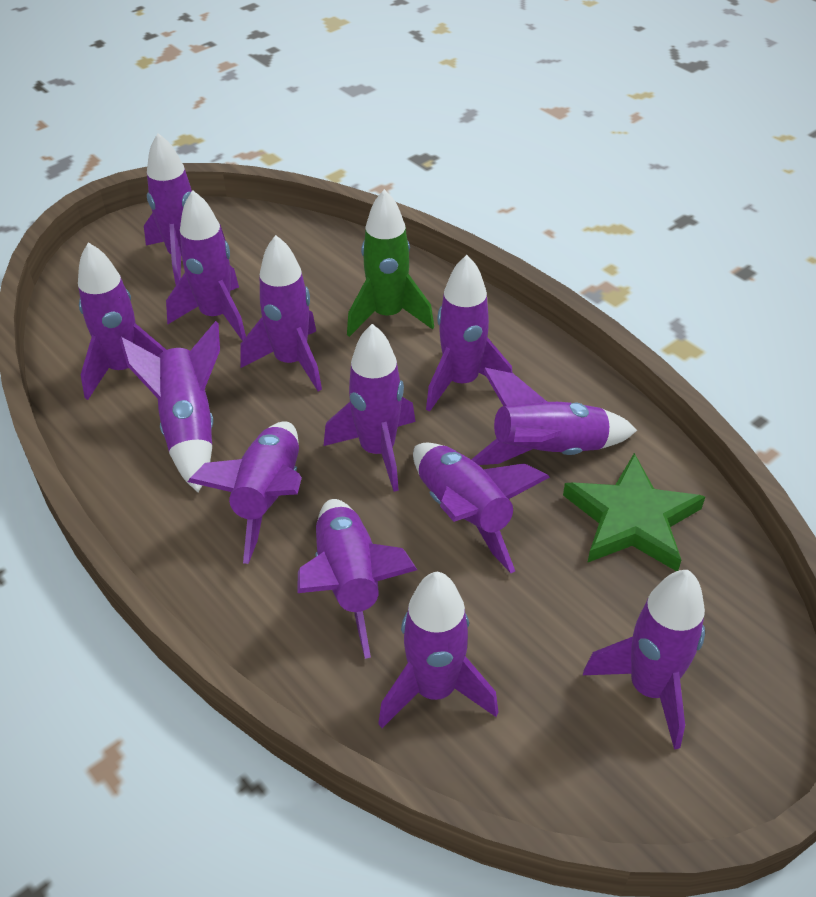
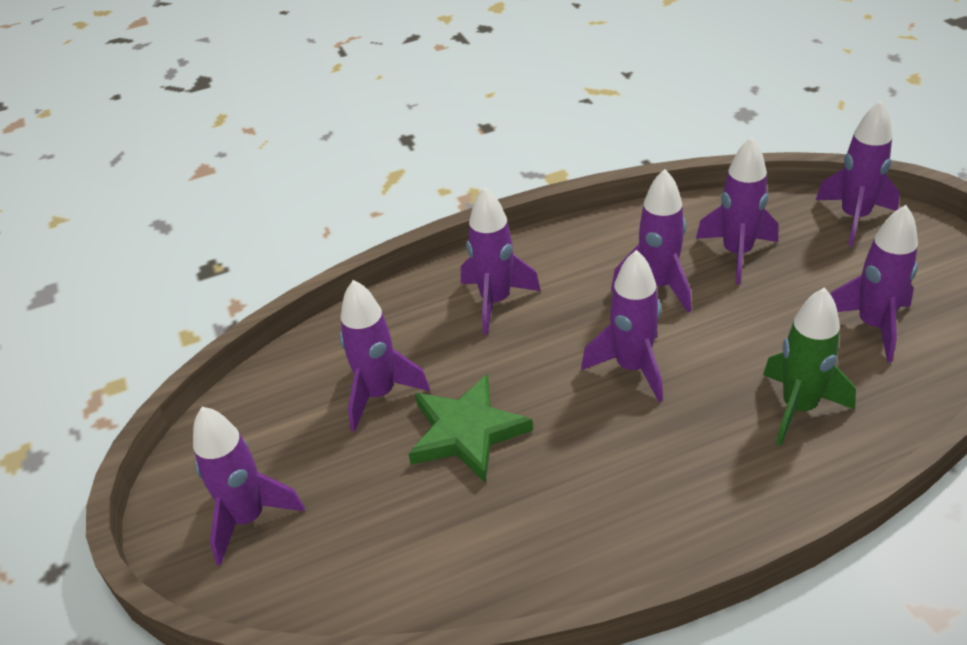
purple rocket: 13 -> 8

